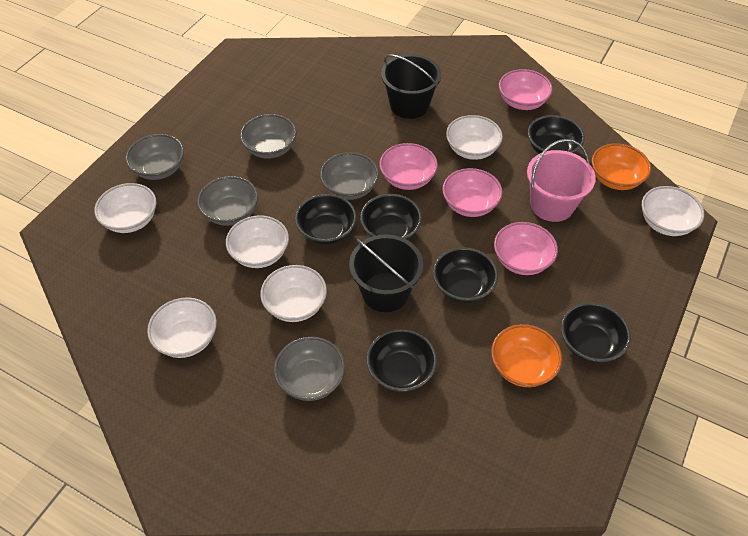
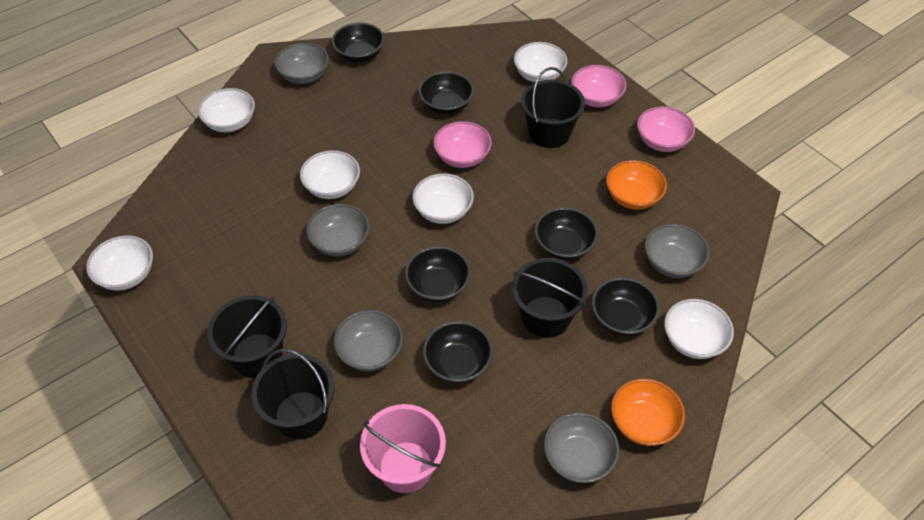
black bucket: 2 -> 4
pink bowl: 4 -> 3

